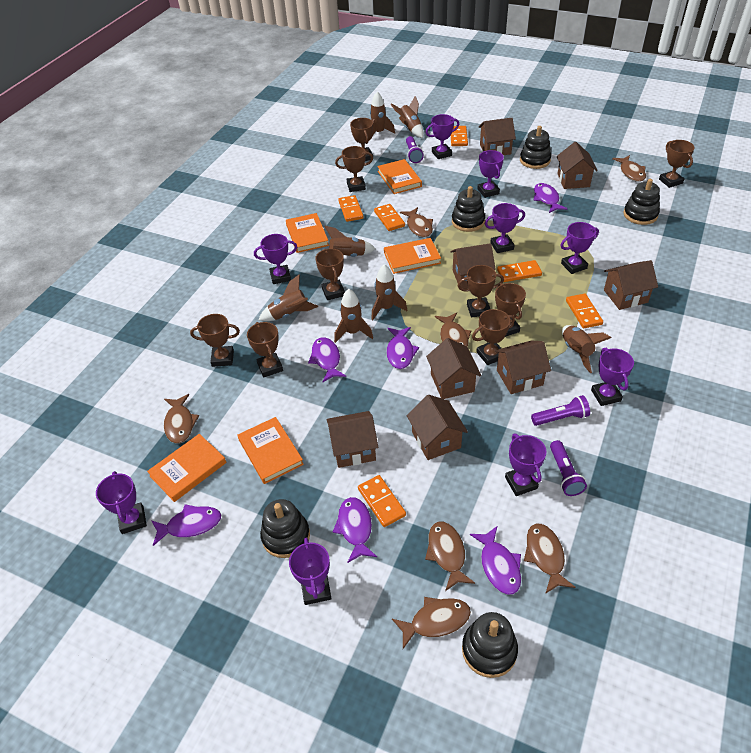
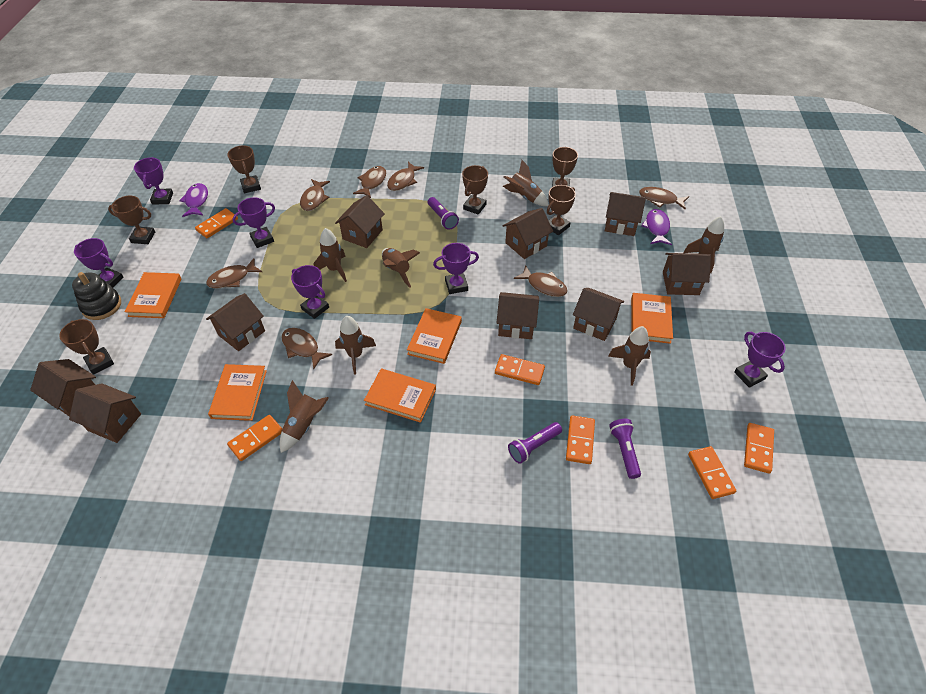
black stacking toy: 5 -> 1
brown house: 8 -> 9
brown trophy: 9 -> 6
purple fish: 6 -> 2
purple trophy: 9 -> 6

